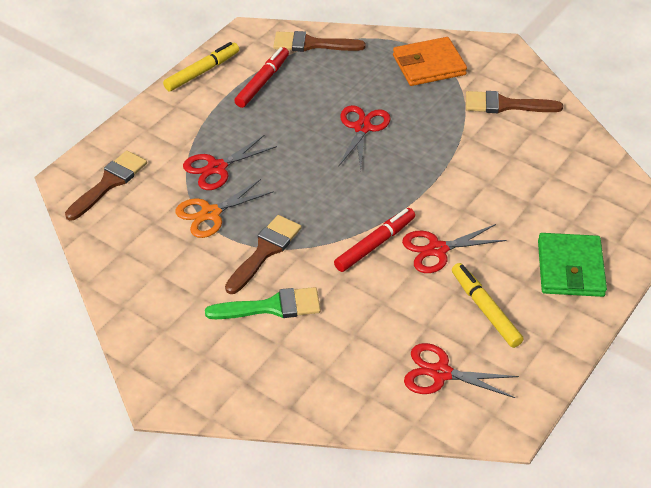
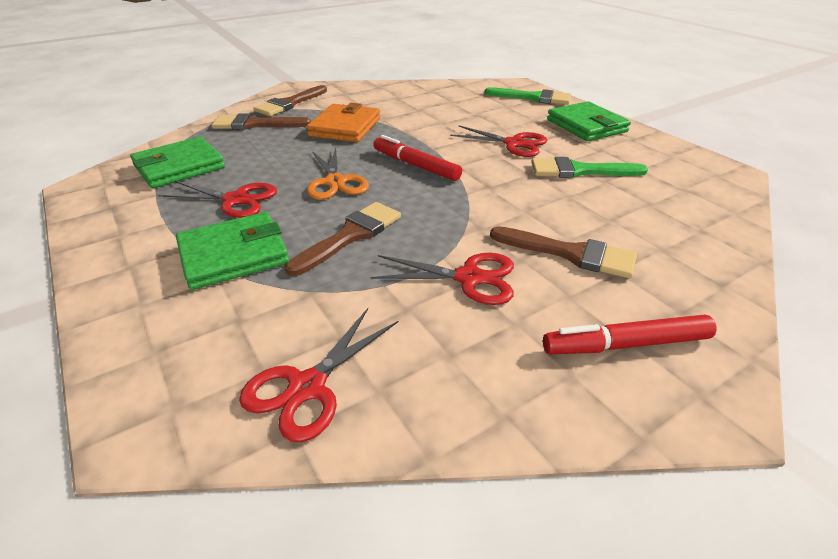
green brush: 1 -> 2
green wallet: 1 -> 3
yellow marker: 2 -> 0

